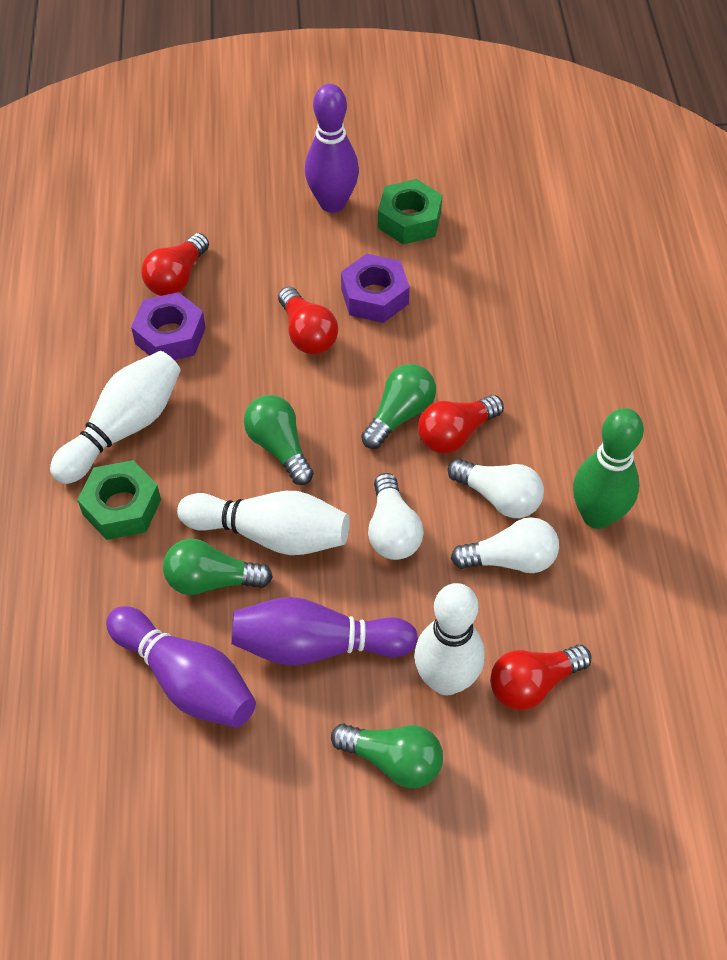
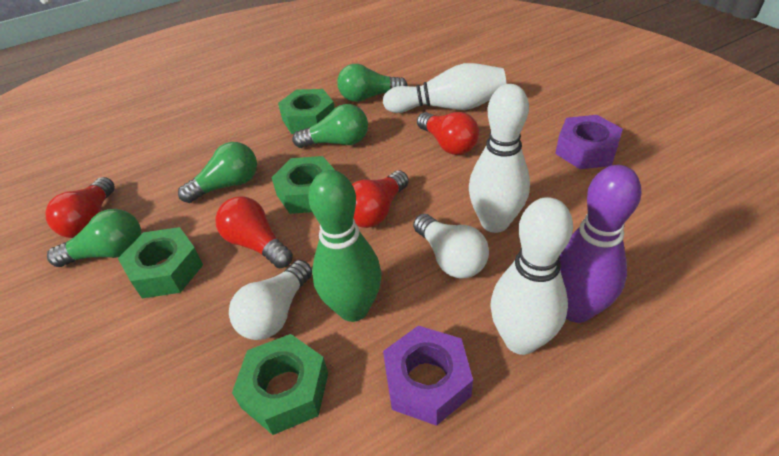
green nut: 2 -> 4
purple bowling pin: 3 -> 1
white light bulb: 3 -> 2

